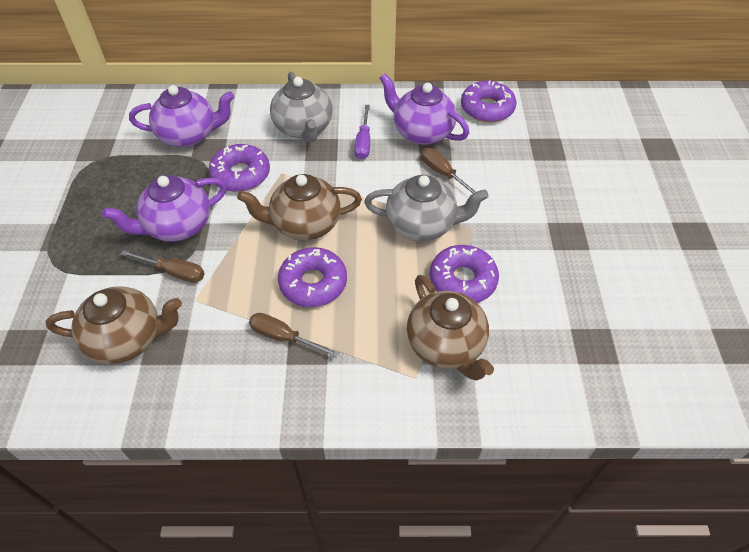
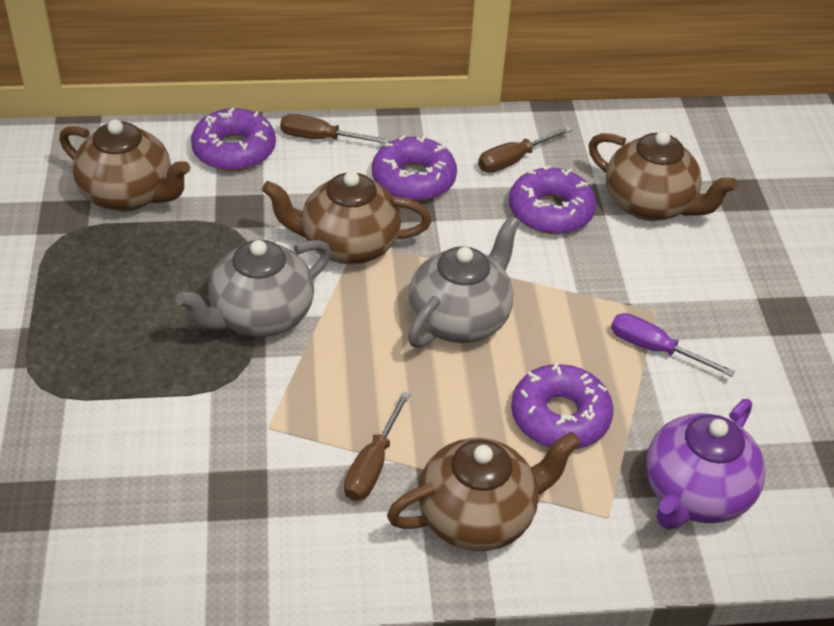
brown teapot: 3 -> 4
purple teapot: 3 -> 1

